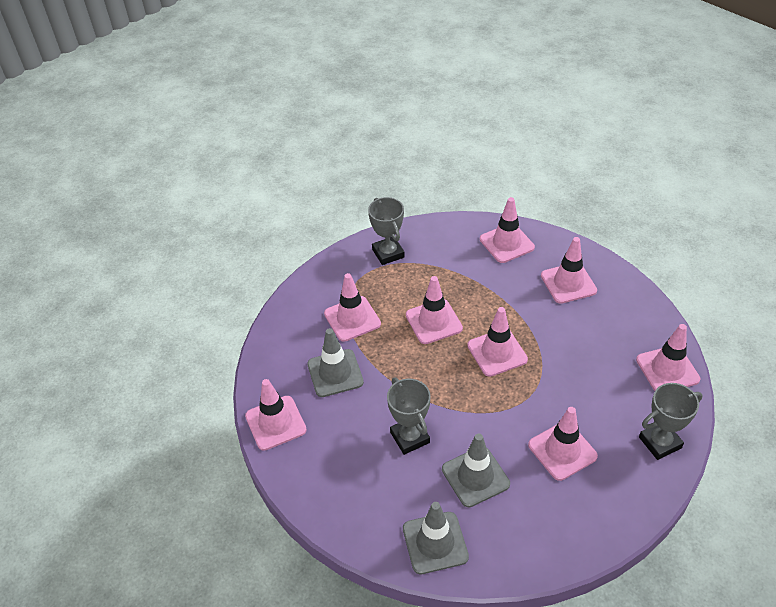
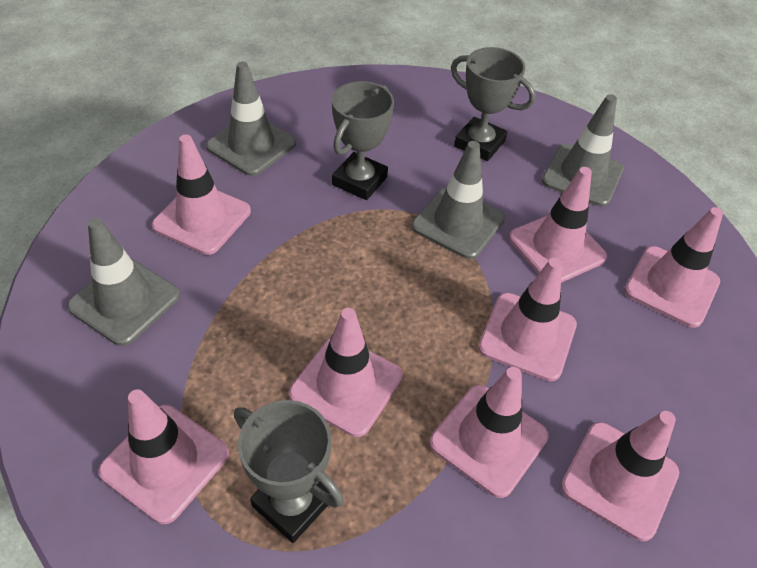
grey traffic cone: 3 -> 4

